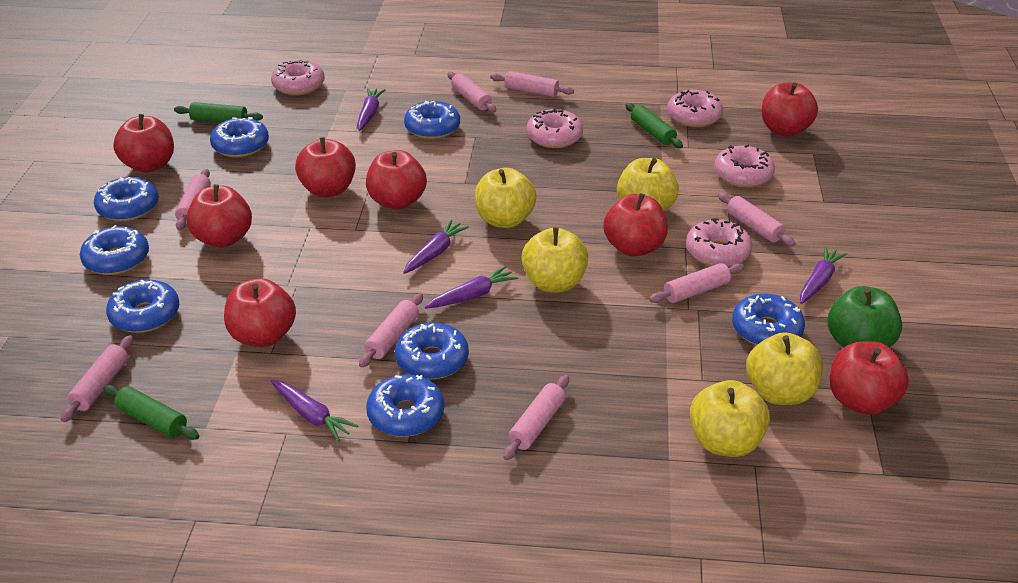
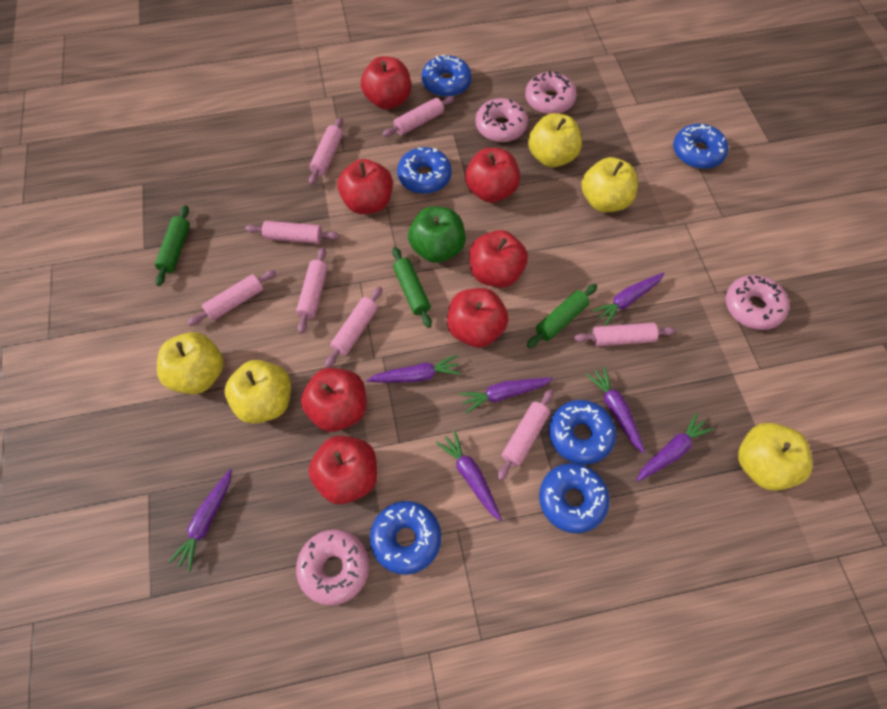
blue donut: 8 -> 6
pink donut: 5 -> 4
purple carrot: 5 -> 7
red apple: 8 -> 7

